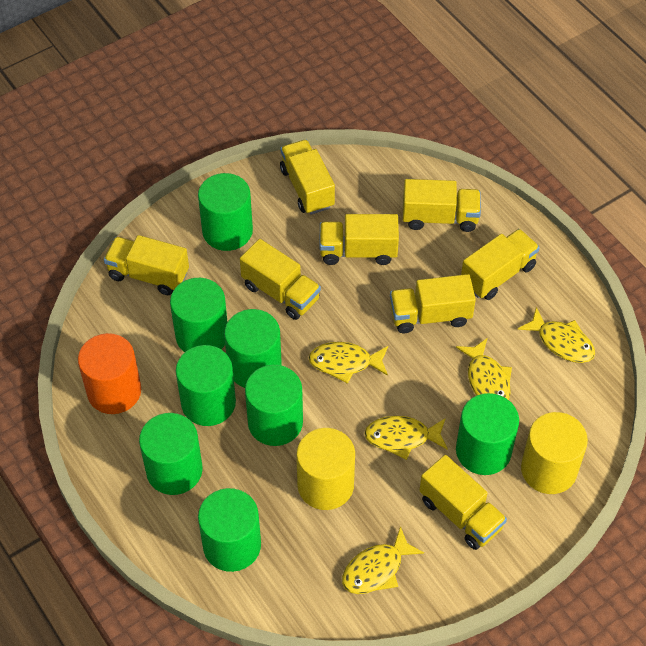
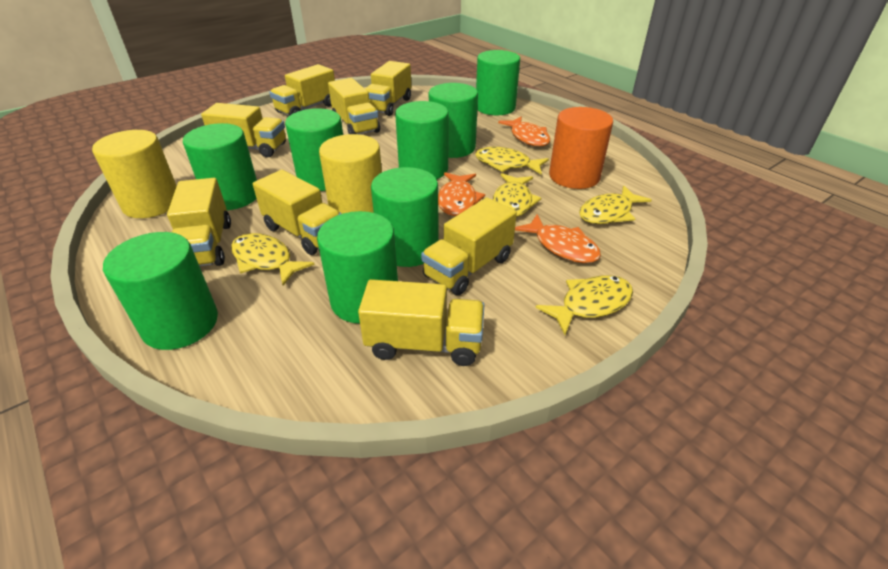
orange fish: 0 -> 3

